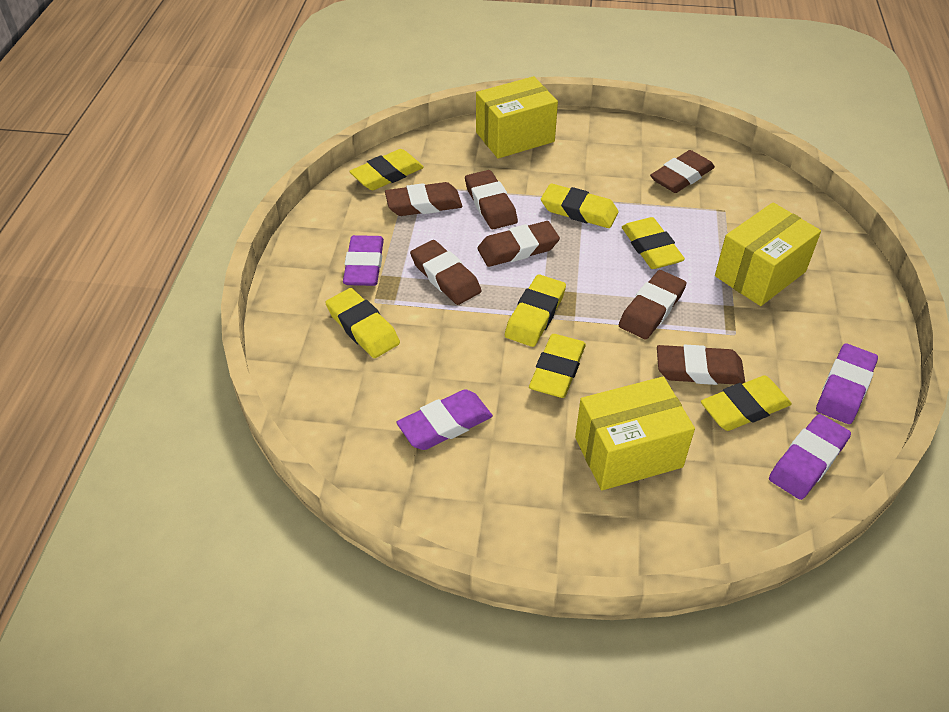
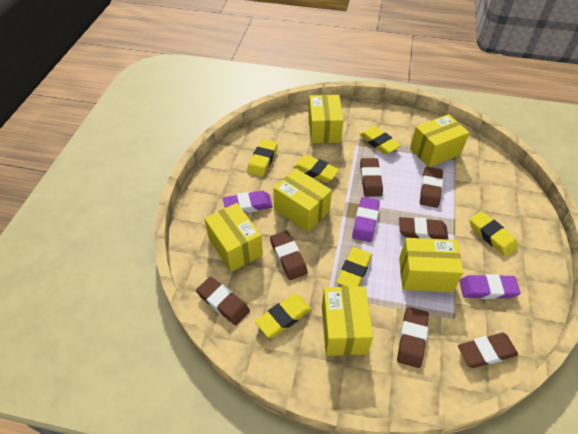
purple eraser: 4 -> 3
yellow box: 3 -> 6
yellow eraser: 7 -> 6

